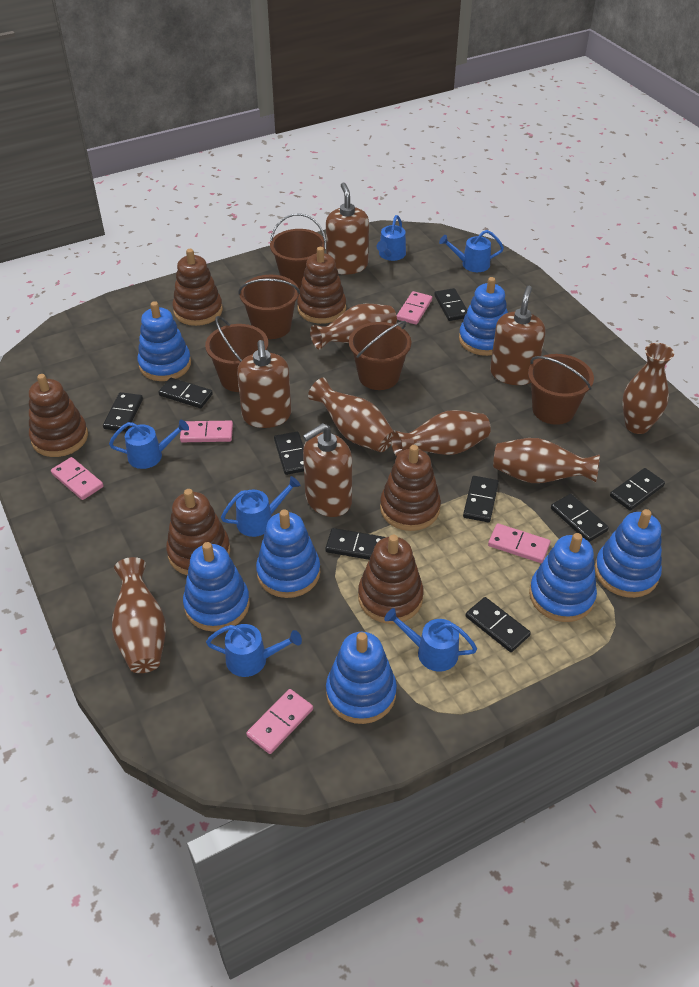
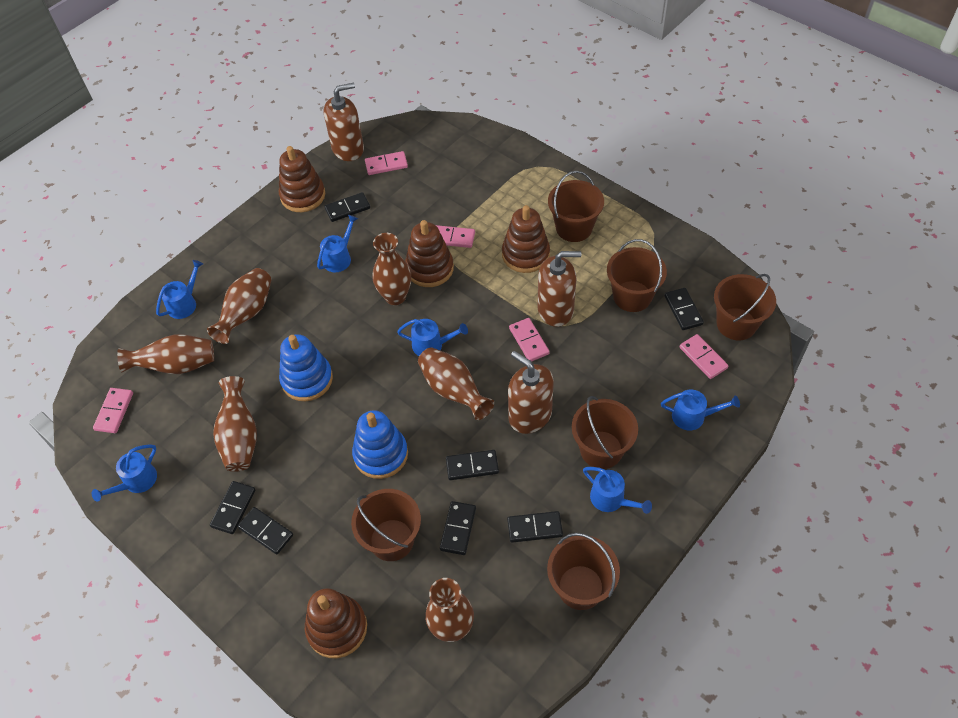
black domino: 9 -> 7
blue stacking toy: 7 -> 2
brown bucket: 5 -> 6
brown soap dispenser: 4 -> 3
brown stacking toy: 6 -> 4

